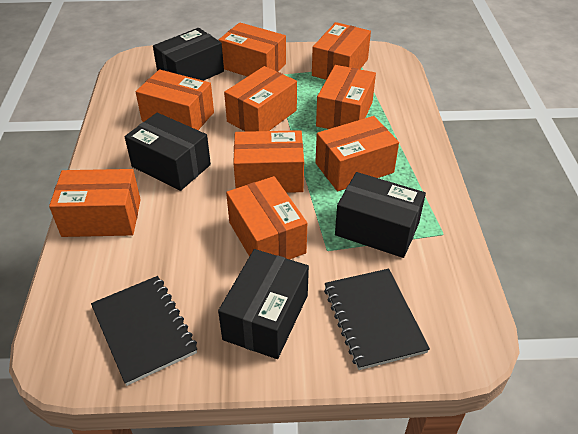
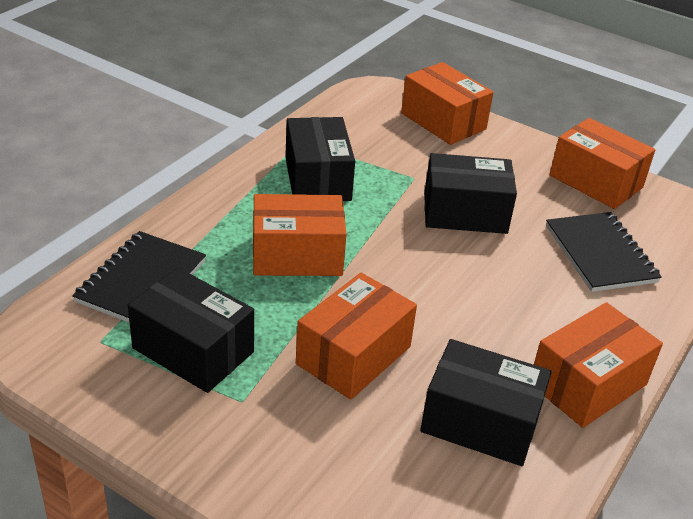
orange box: 9 -> 5

